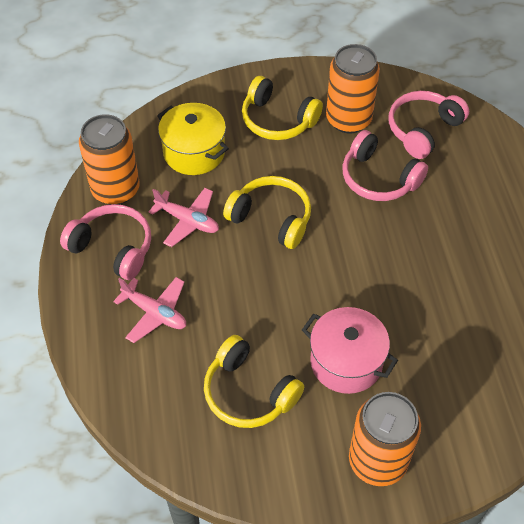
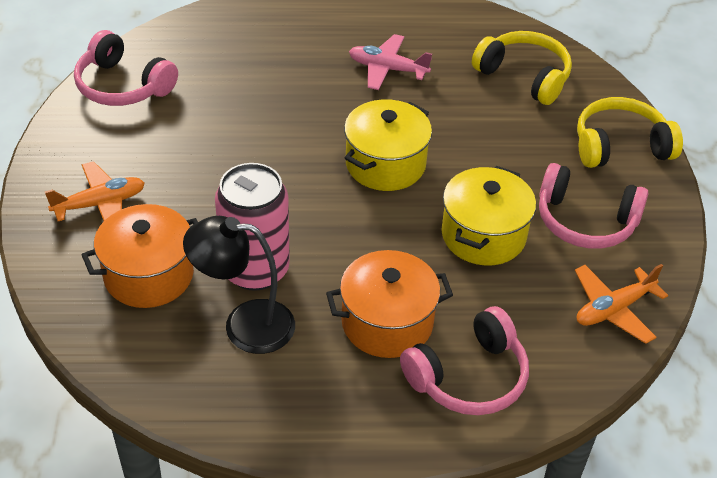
black lamp: 0 -> 1
orange can: 3 -> 0
orange plane: 0 -> 2
orange pot: 0 -> 2
pink can: 0 -> 1
pink plane: 2 -> 1
pink pot: 1 -> 0
yellow headphones: 3 -> 2
yellow pot: 1 -> 2

